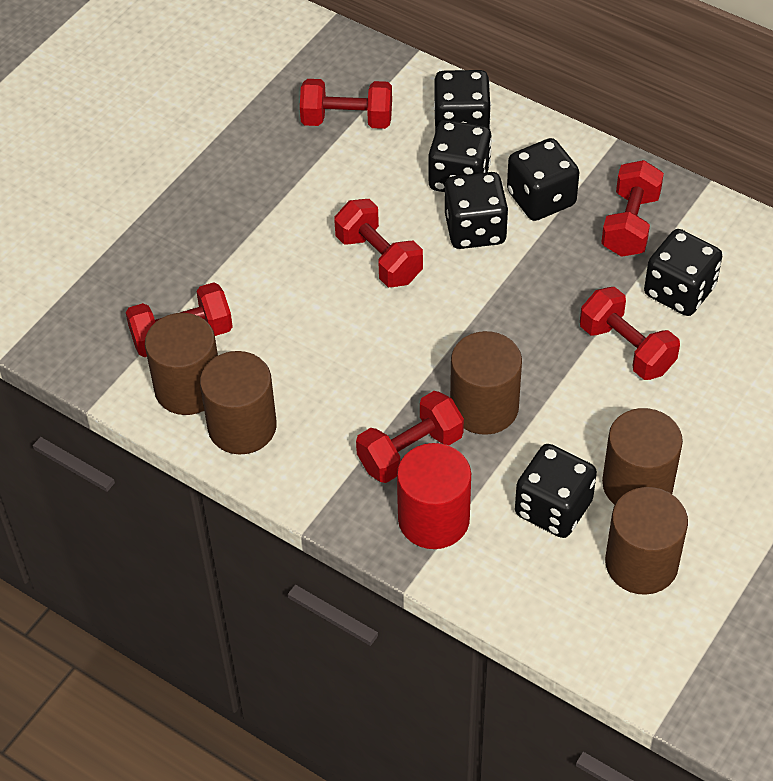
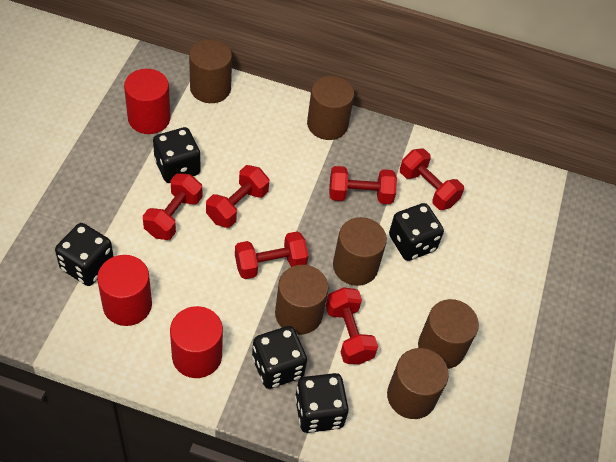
black dice: 6 -> 5
brown cylinder: 5 -> 6
red cylinder: 1 -> 3

